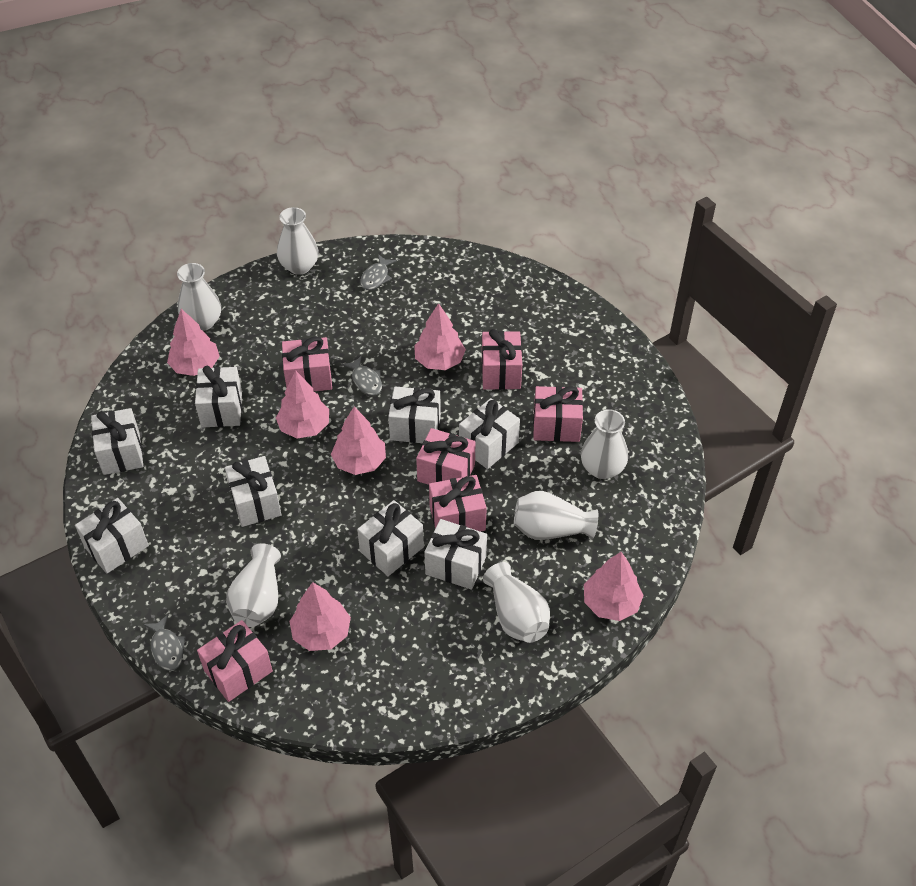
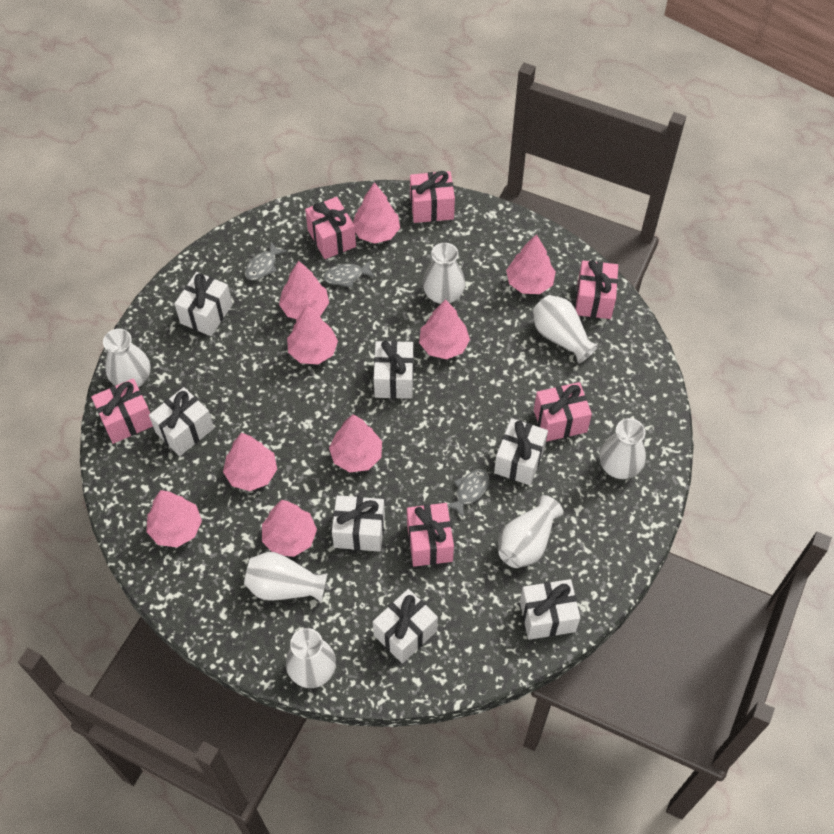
pink tree: 6 -> 9
white gift: 8 -> 7
white vase: 6 -> 7

